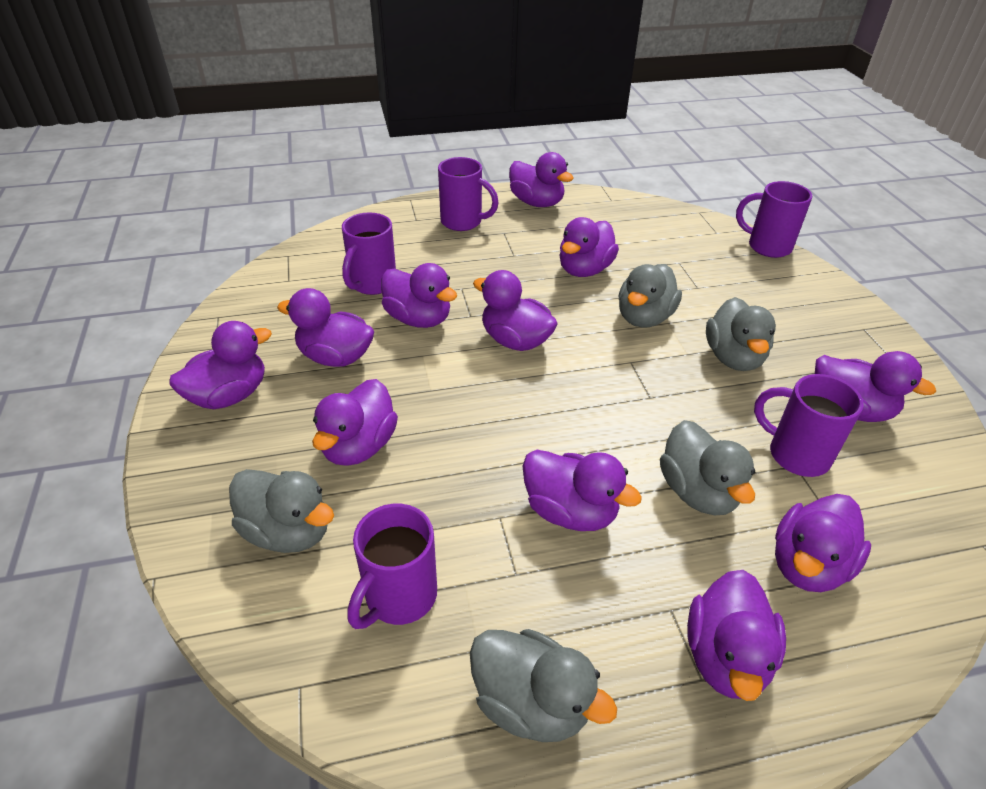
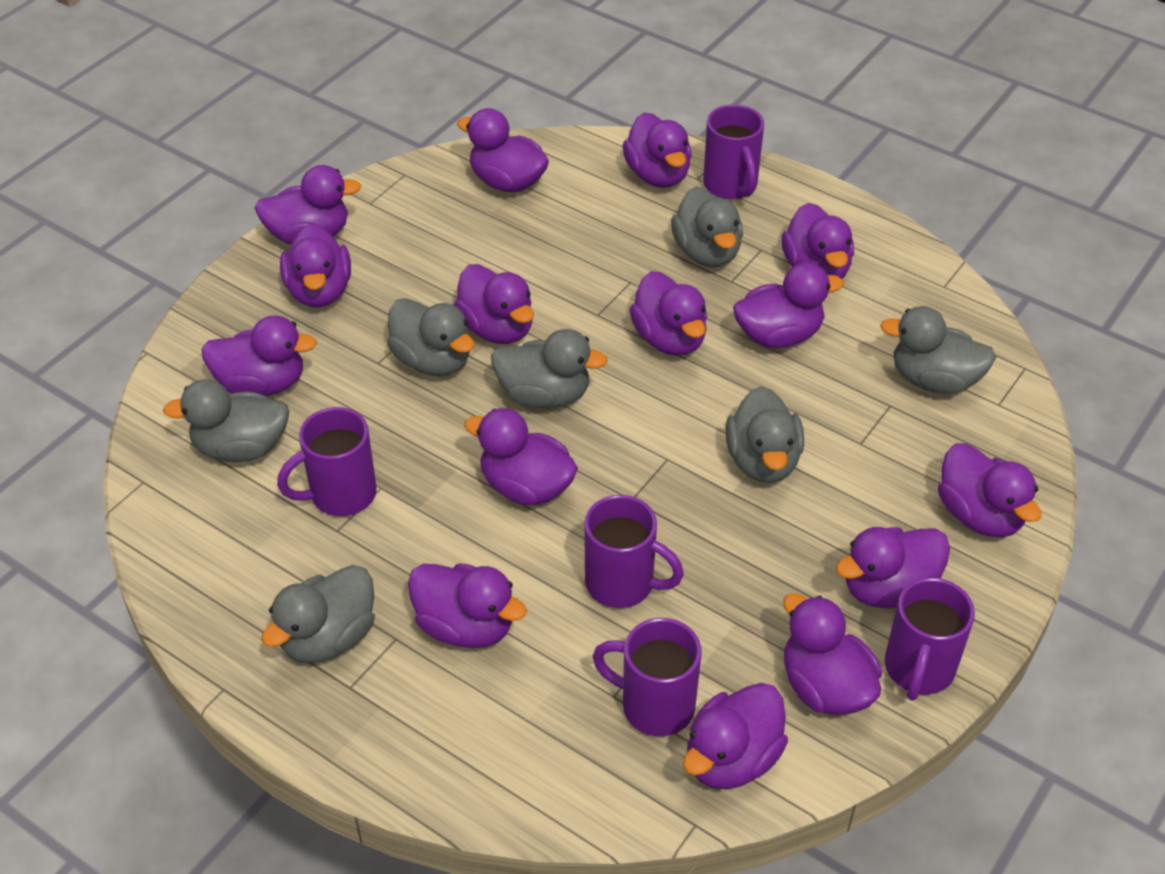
grey duck: 5 -> 7
purple duck: 11 -> 15

